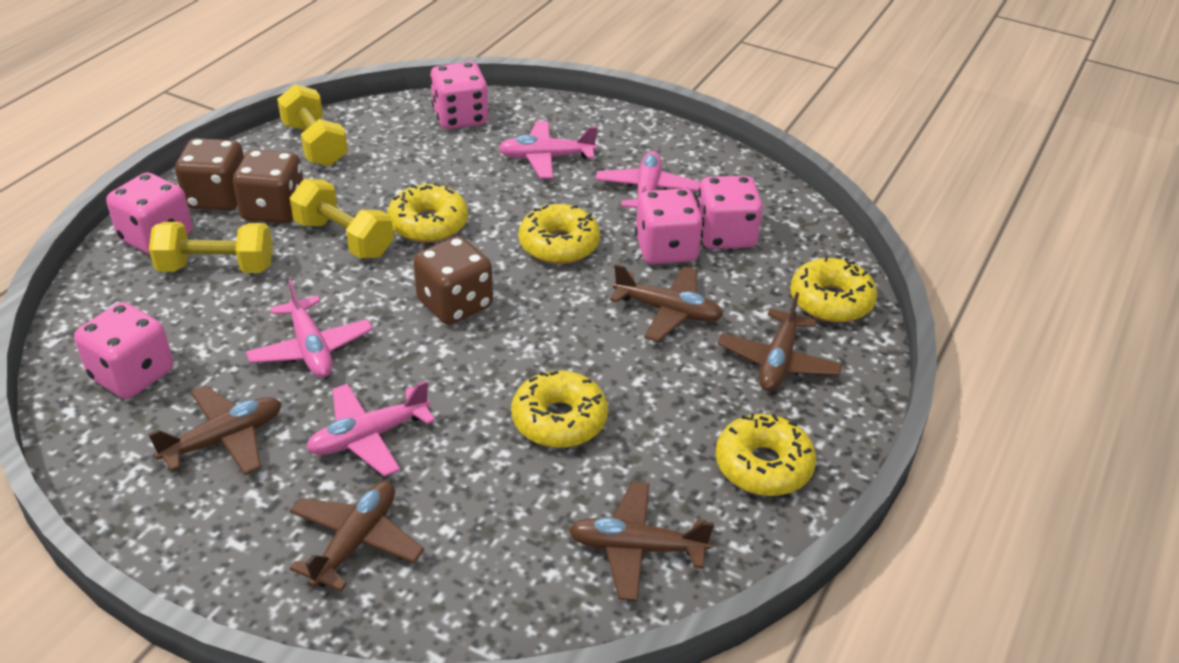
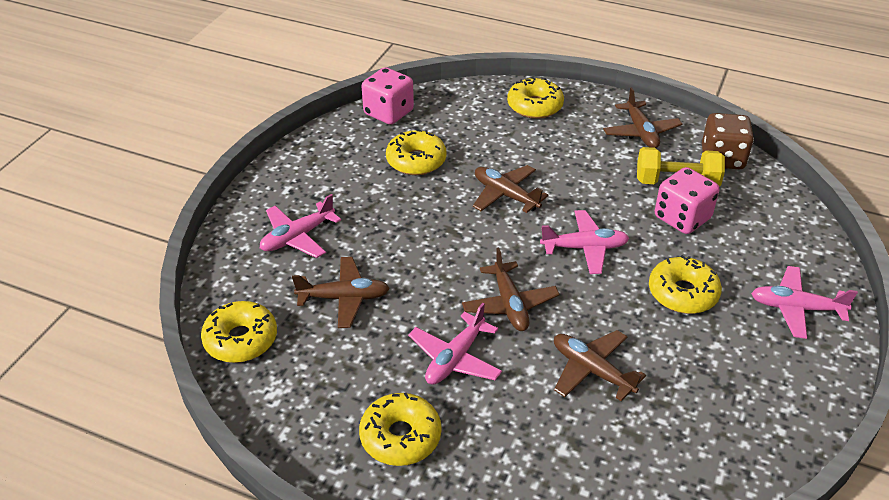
brown dice: 3 -> 1
pink dice: 5 -> 2
yellow dumbbell: 3 -> 1

